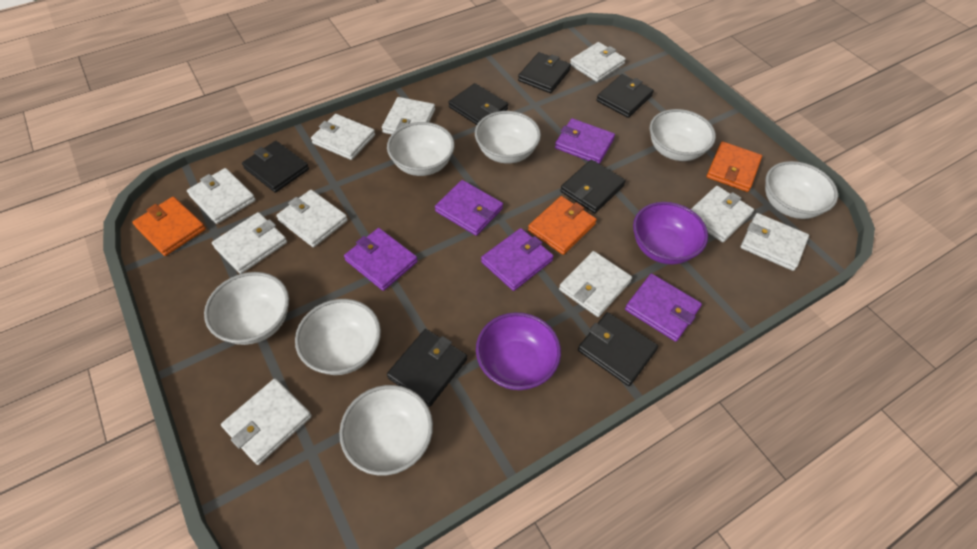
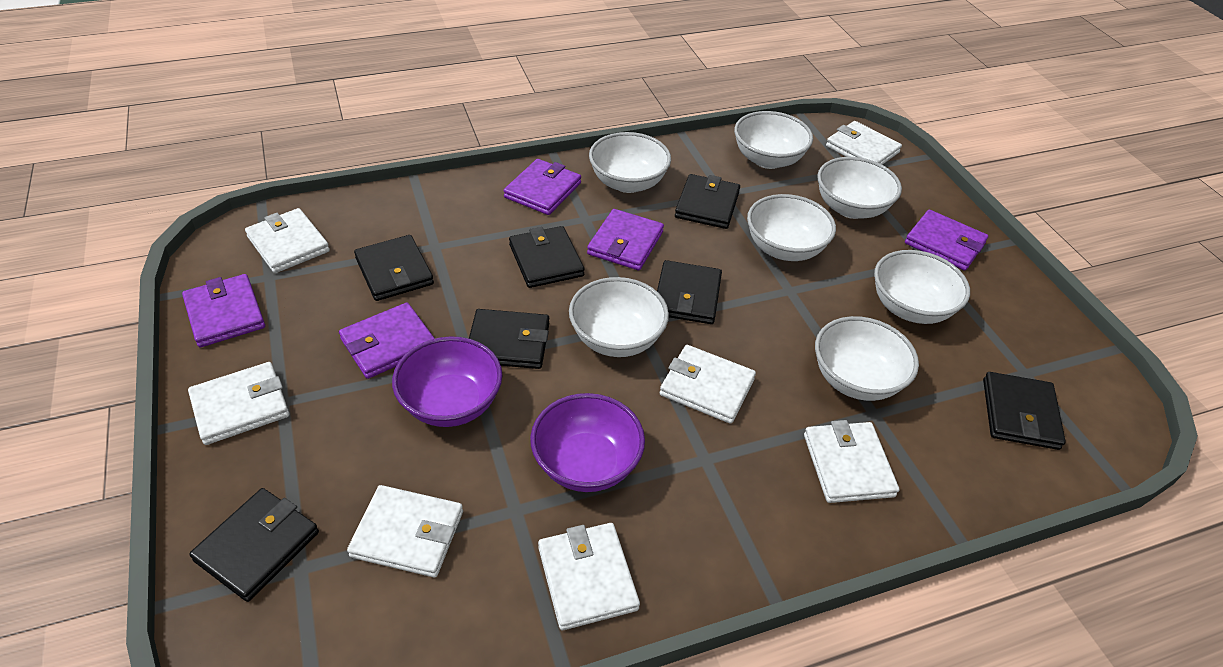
orange wallet: 3 -> 0
white wallet: 10 -> 7

